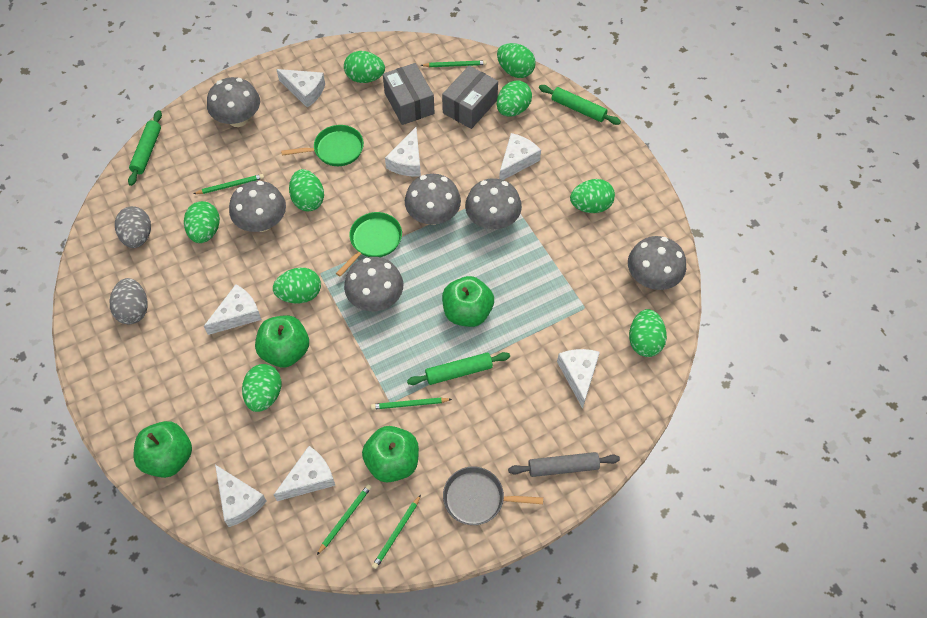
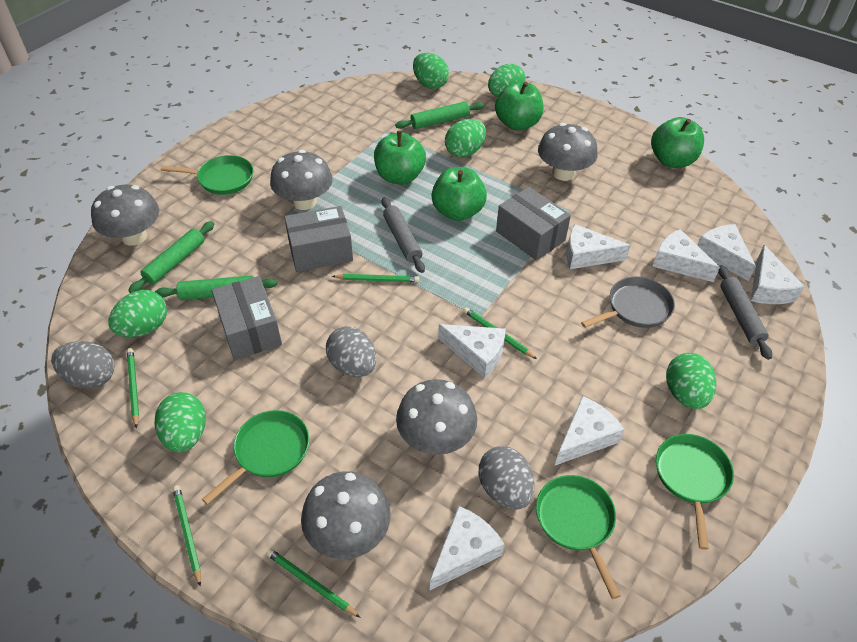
green egg: 9 -> 6
green pan: 2 -> 4
grey box: 2 -> 3
grey egg: 2 -> 3
grey mushroom: 6 -> 5
grey rolling pin: 1 -> 2

